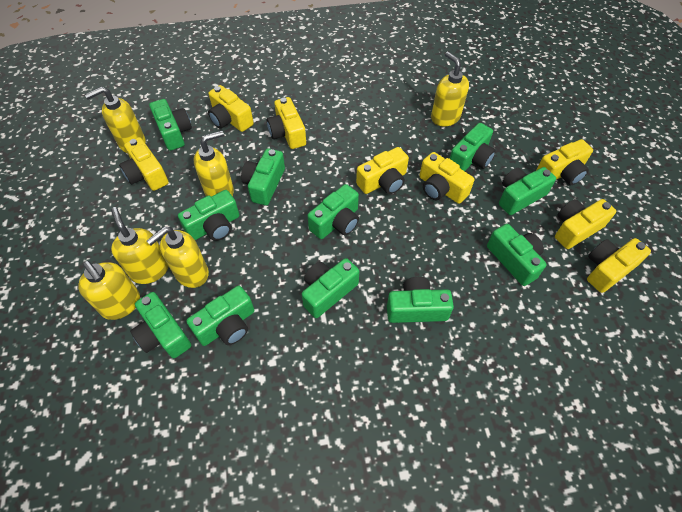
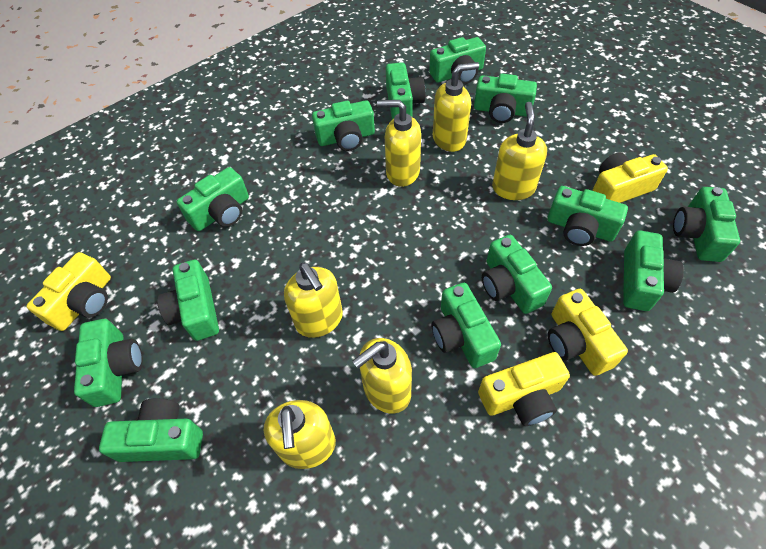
green camera: 11 -> 13
yellow camera: 8 -> 4

